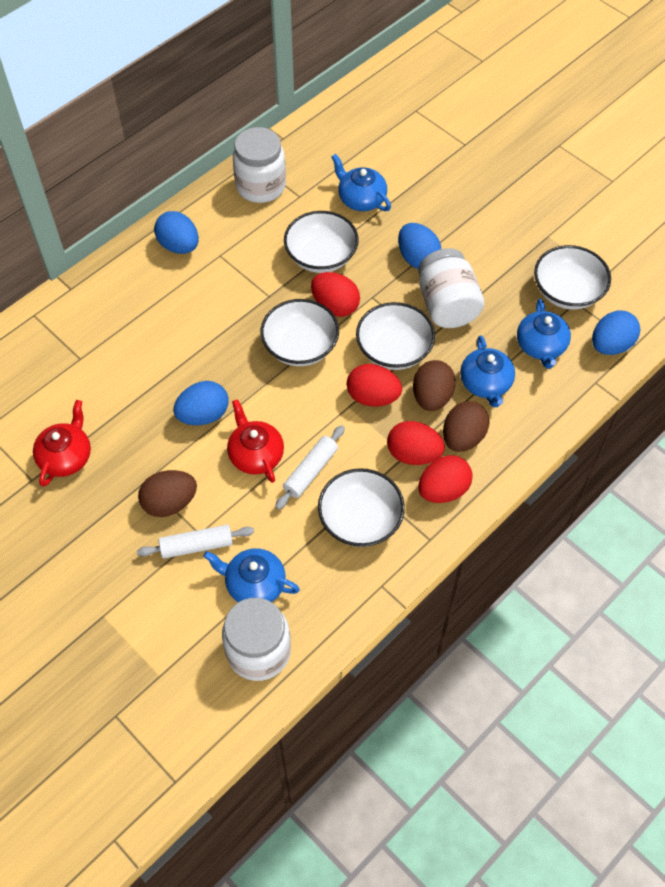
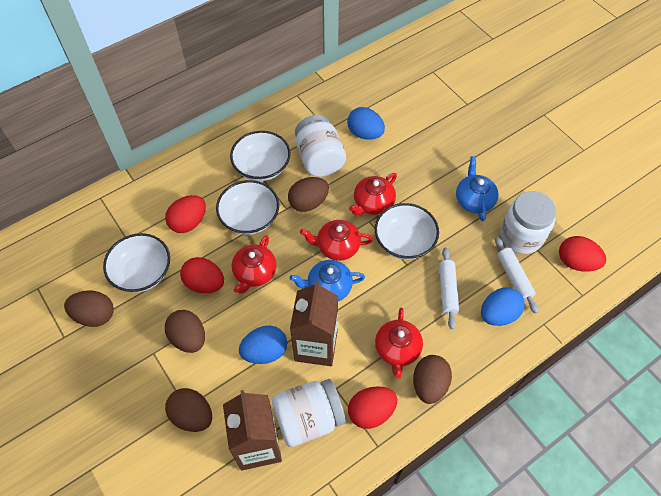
blue egg: 4 -> 3
blue teapot: 4 -> 2
brown carton: 0 -> 2
brown egg: 3 -> 5
red teapot: 2 -> 4
white bowl: 5 -> 4

